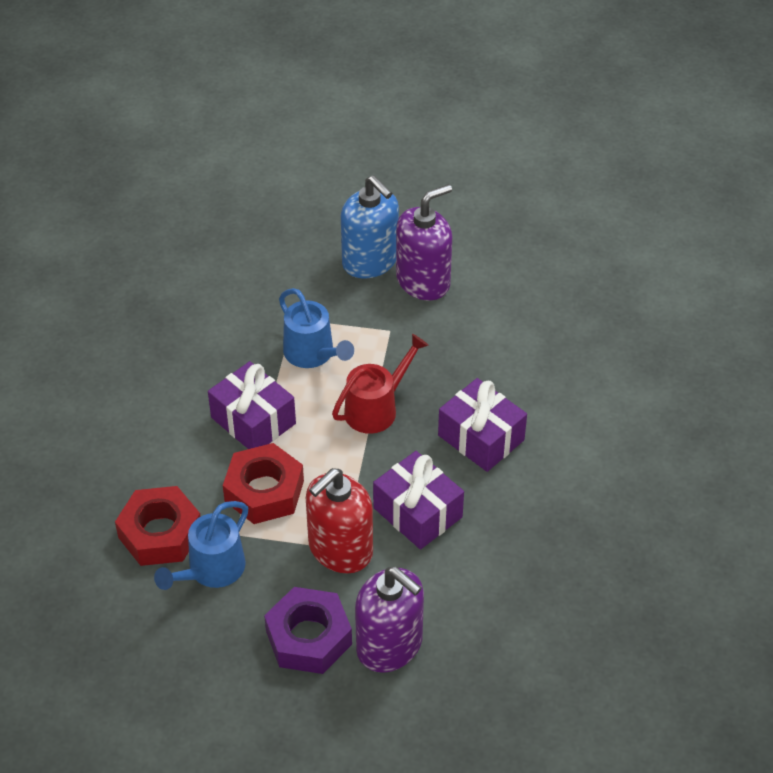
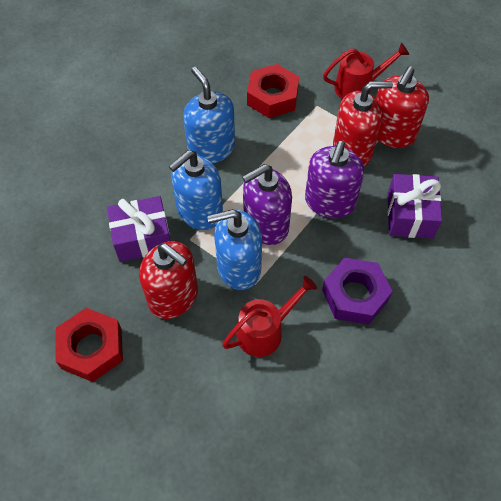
blue soap dispenser: 1 -> 3
blue watering can: 2 -> 0
purple gift: 3 -> 2
red soap dispenser: 1 -> 3
red watering can: 1 -> 2

